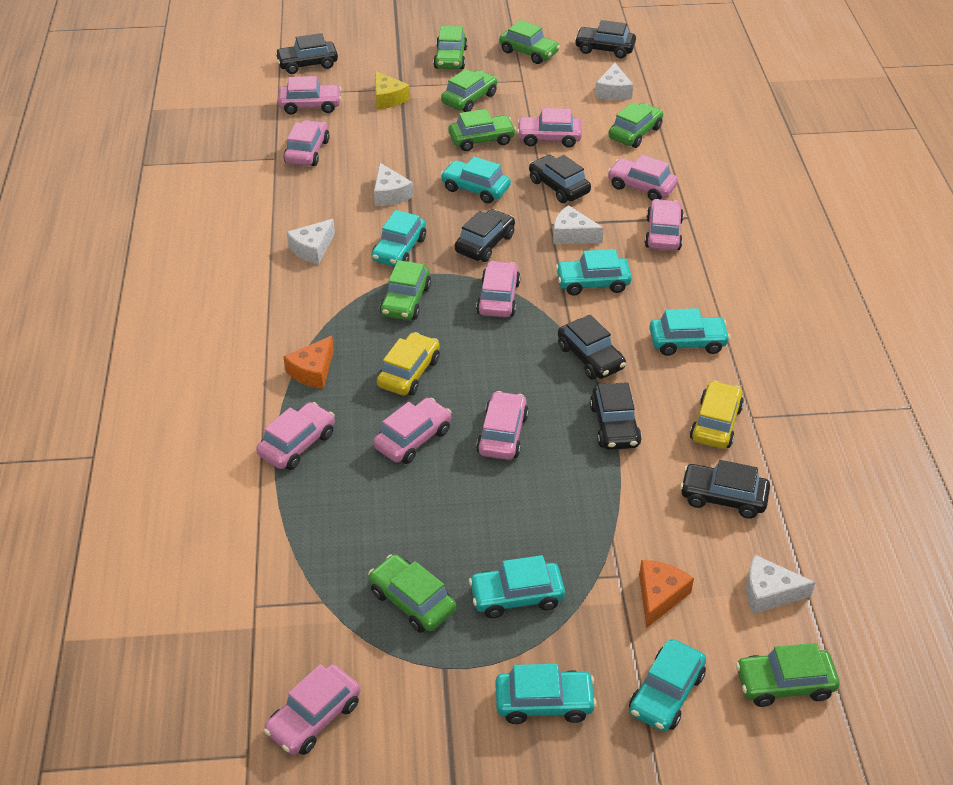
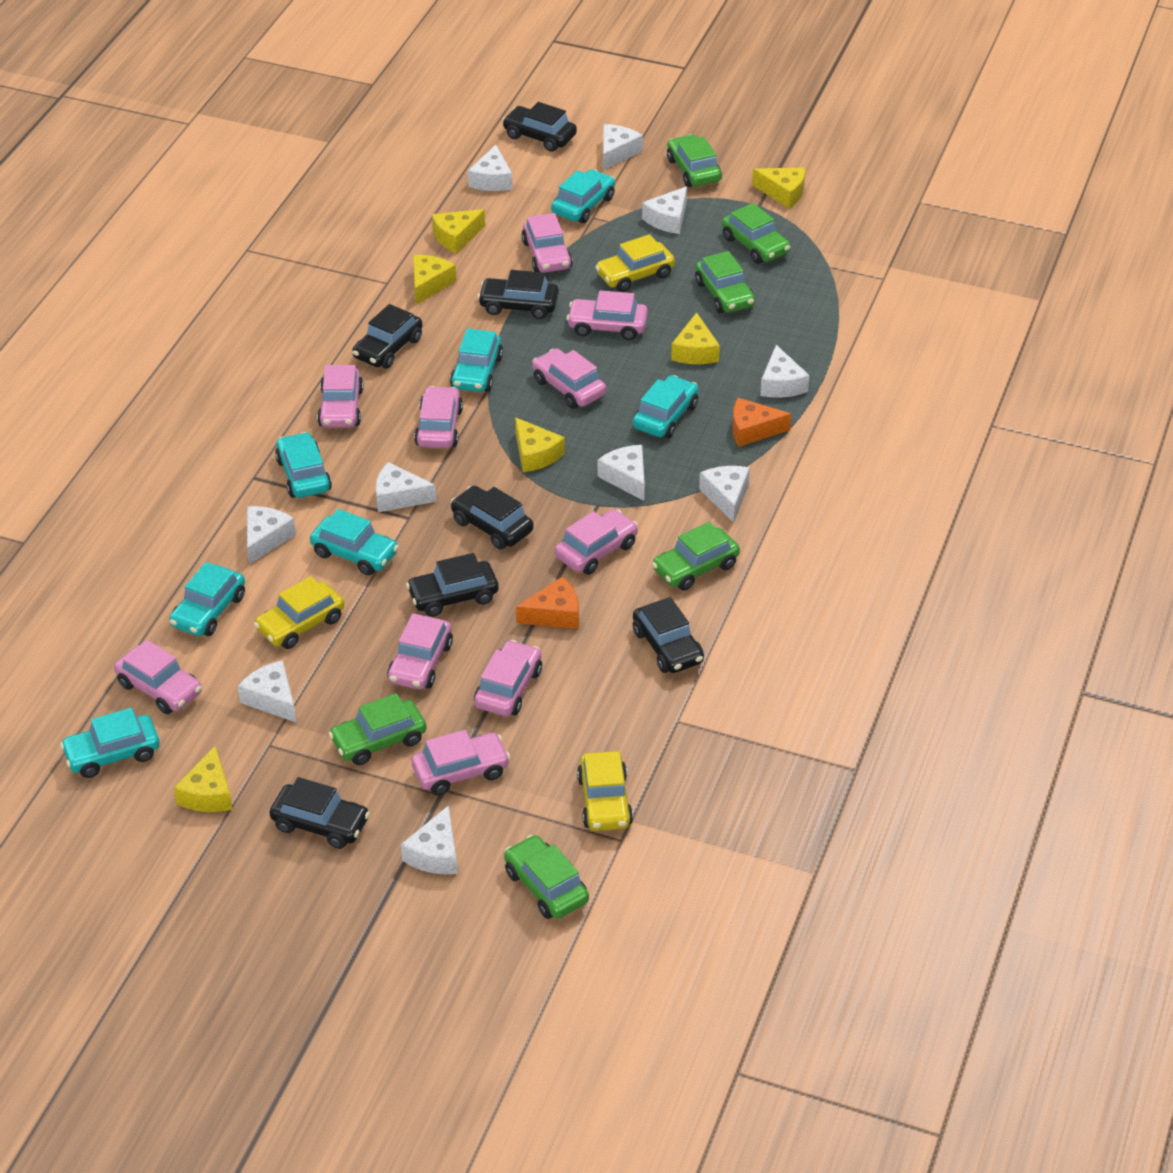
green car: 8 -> 6
white cheese: 5 -> 10
yellow car: 2 -> 3
yellow cheese: 1 -> 6

